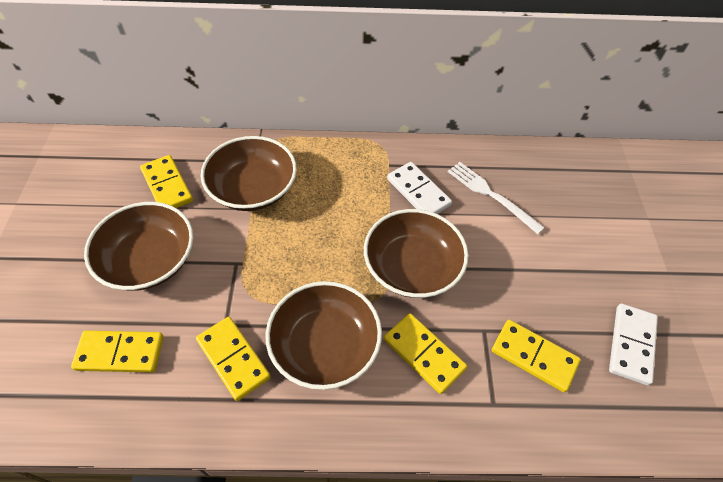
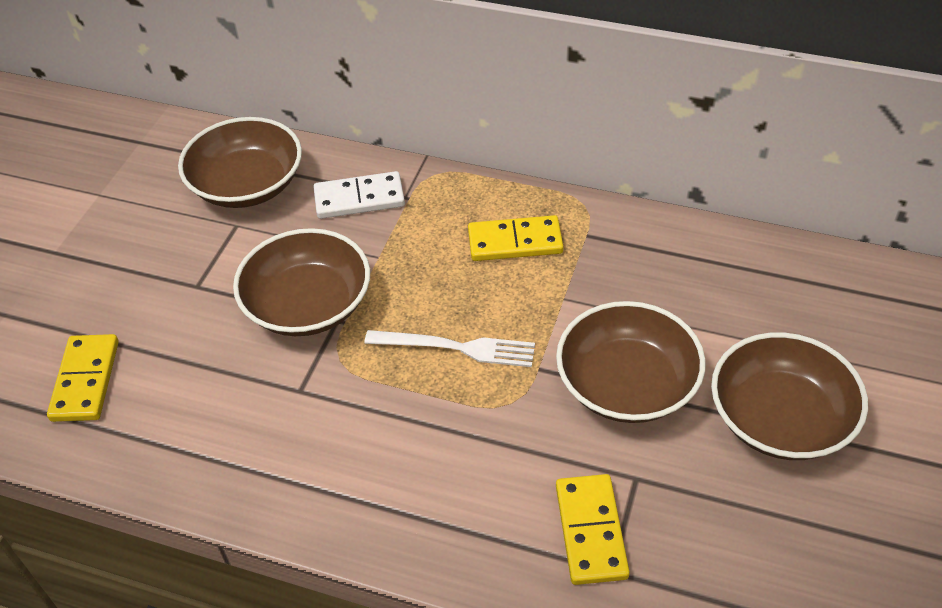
white domino: 2 -> 1
yellow domino: 5 -> 3

